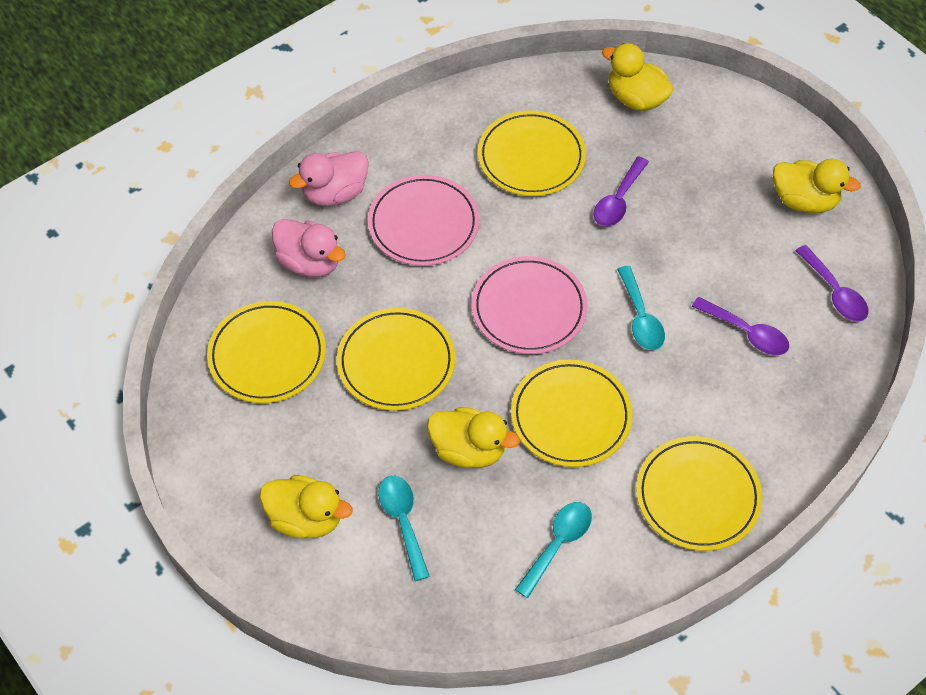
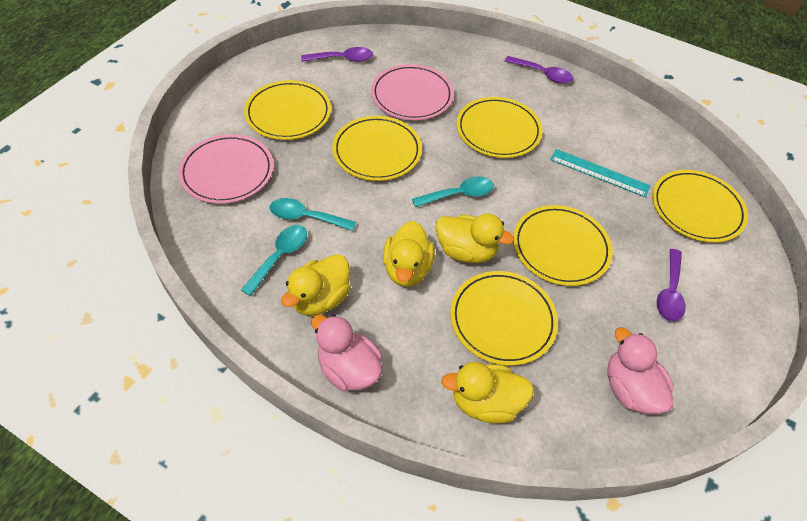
turquoise ruler: 0 -> 1
yellow plate: 5 -> 6

